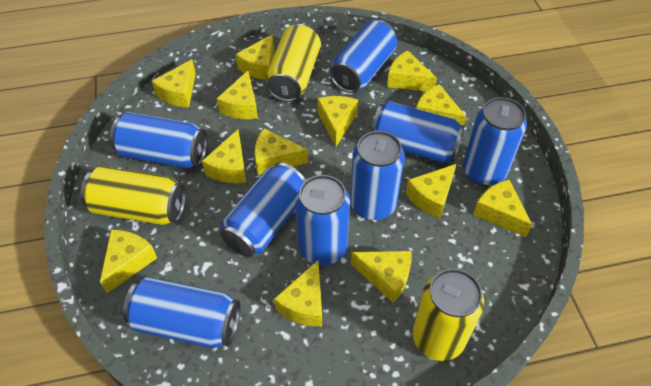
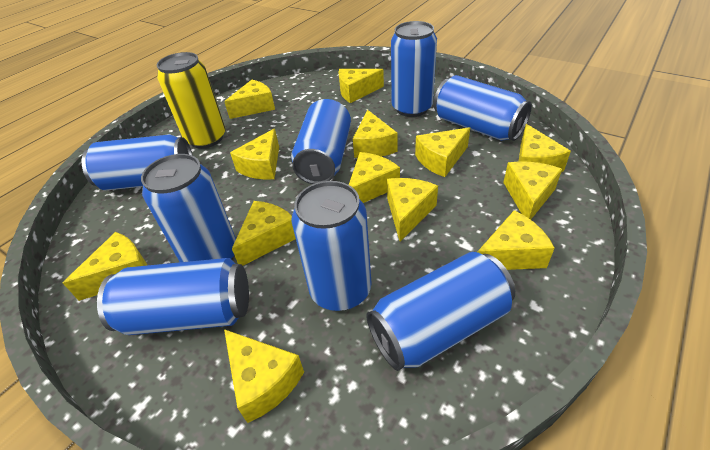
yellow can: 3 -> 1

